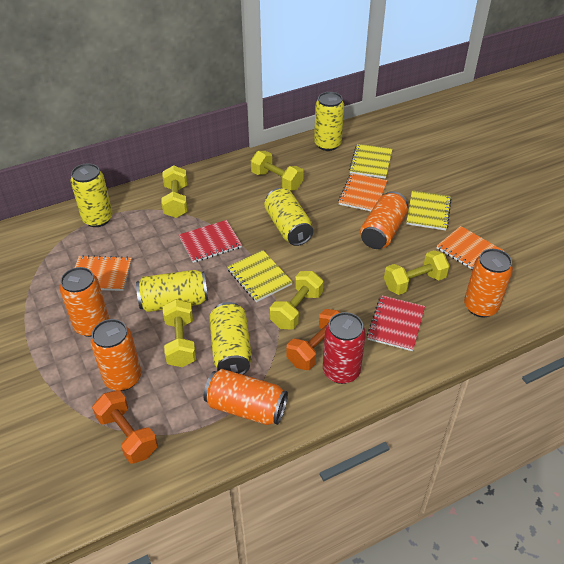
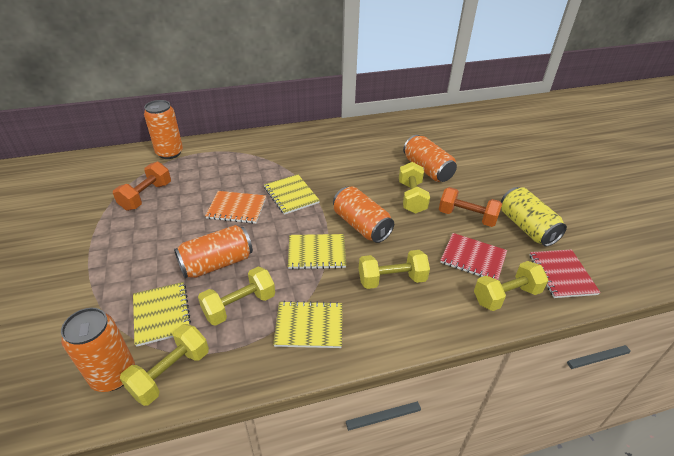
orange notebook: 3 -> 1
red can: 1 -> 0
yellow can: 5 -> 1
yellow notebook: 3 -> 4

